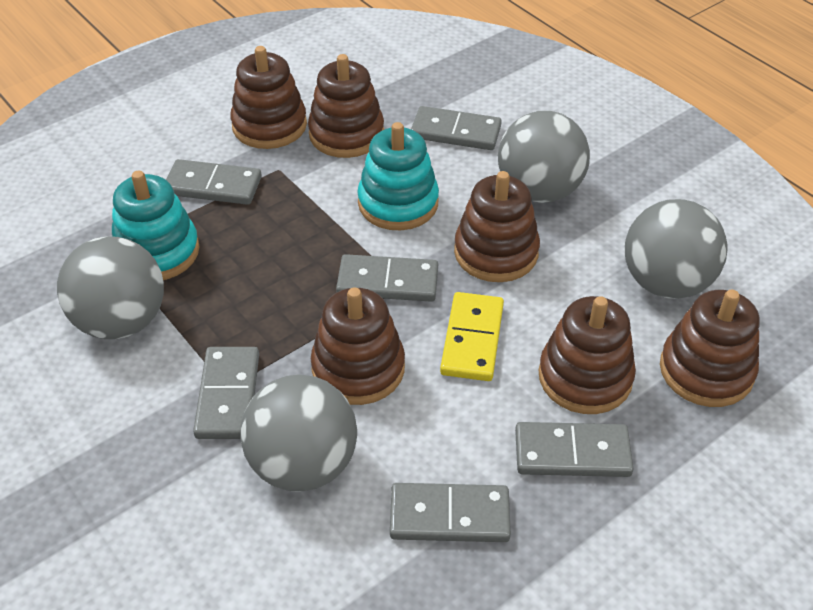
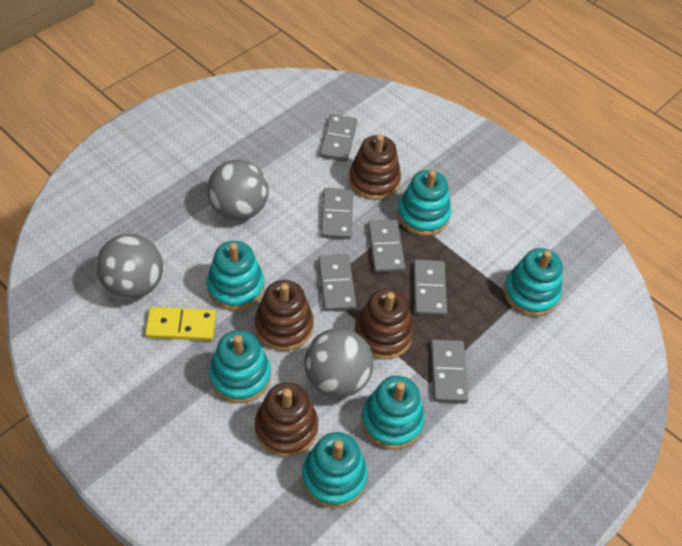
brown stacking toy: 6 -> 4
grey ball: 4 -> 3
turquoise stacking toy: 2 -> 6

